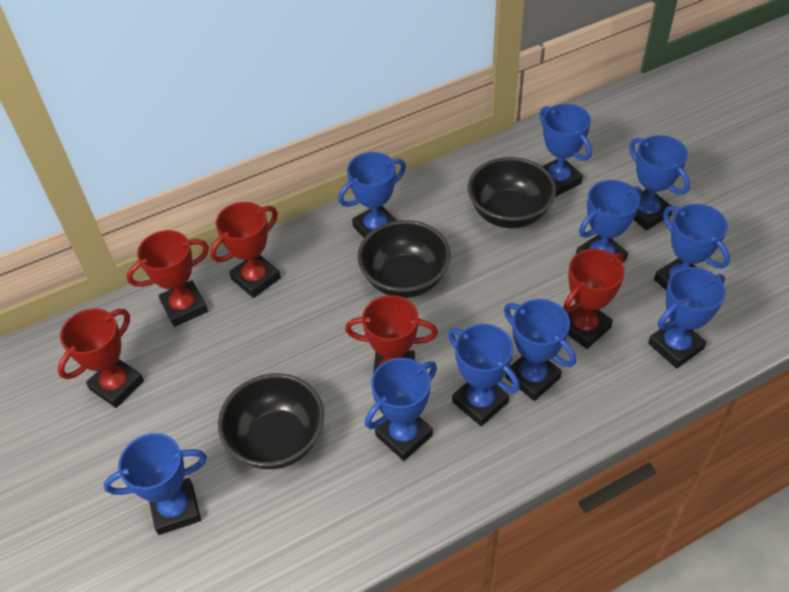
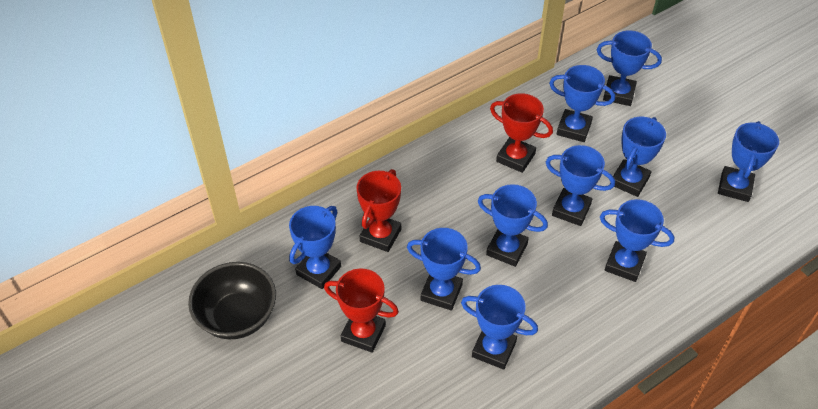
black bowl: 3 -> 1
red trophy: 5 -> 3

